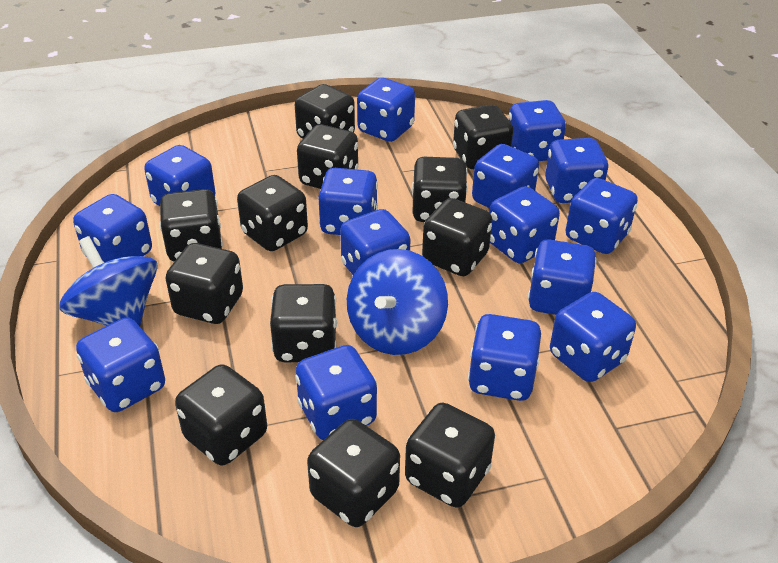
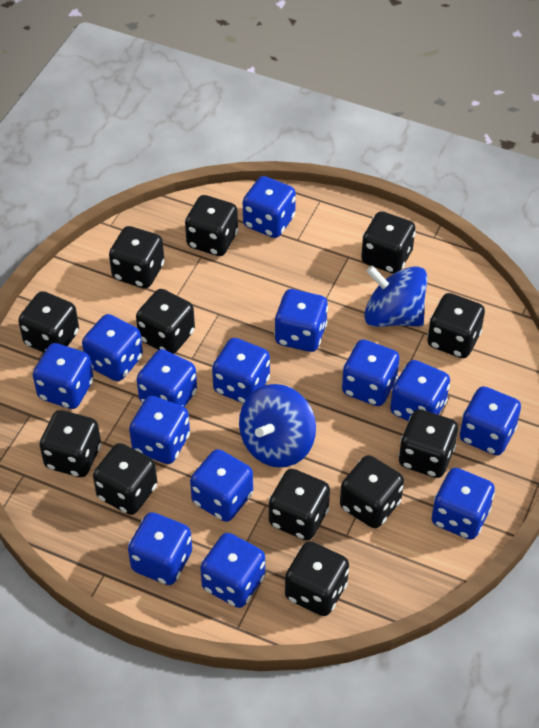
blue dice: 15 -> 14

